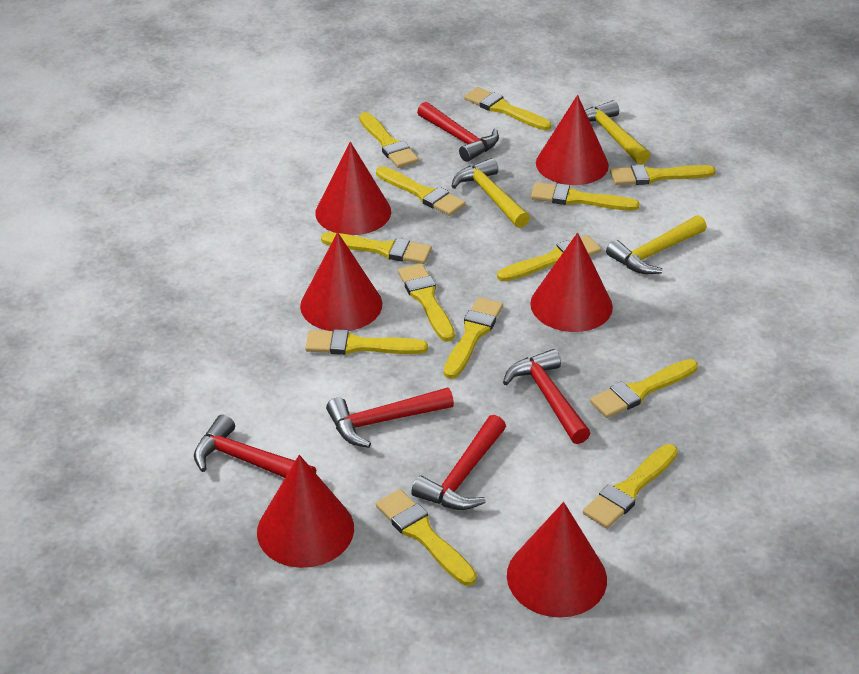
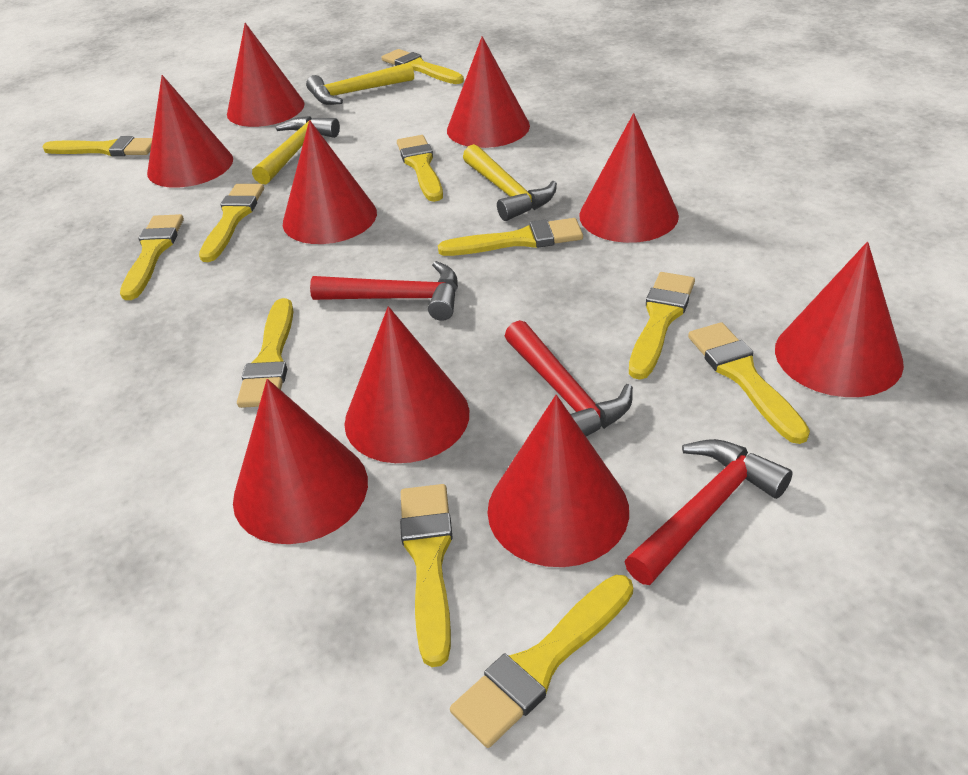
red cone: 6 -> 9
red hammer: 5 -> 3
yellow brush: 13 -> 11

